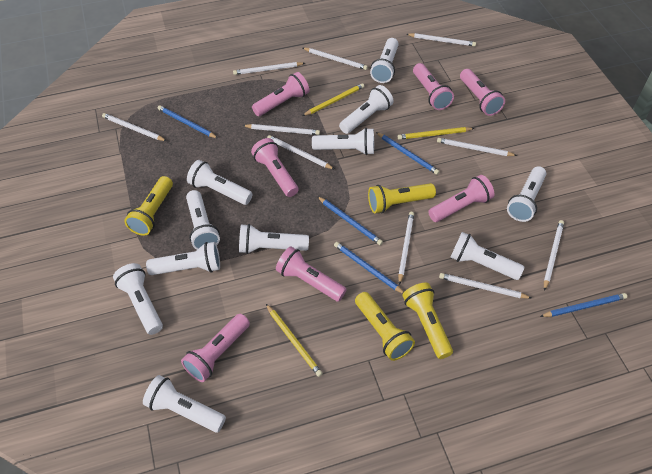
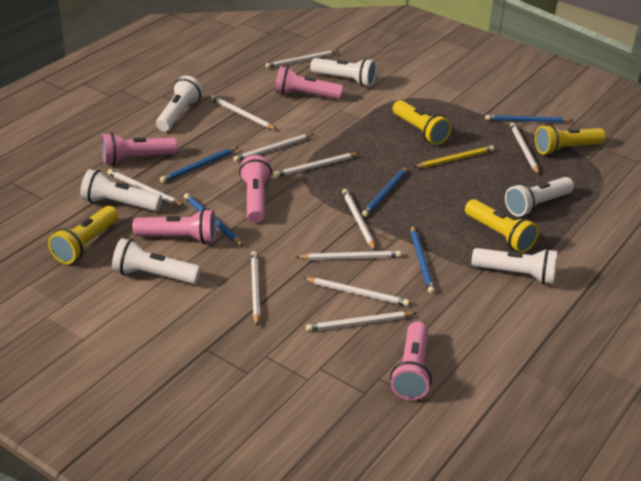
pink flashlight: 7 -> 5
white flashlight: 11 -> 6
white pencil: 10 -> 11
yellow pencil: 3 -> 1

